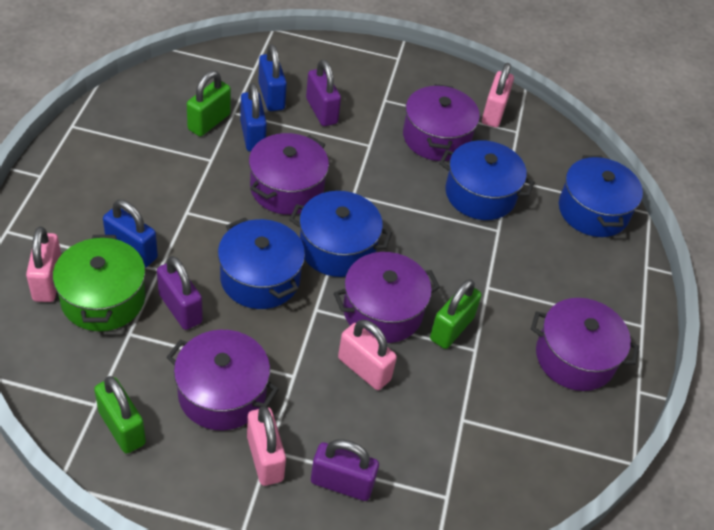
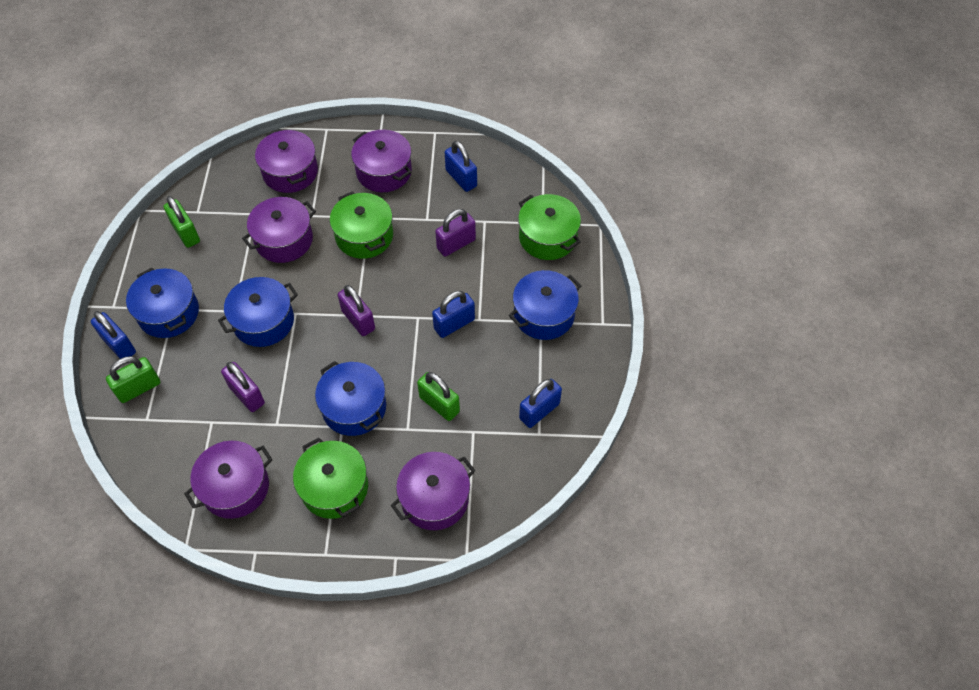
blue padlock: 3 -> 4
green pot: 1 -> 3
pink padlock: 4 -> 0

